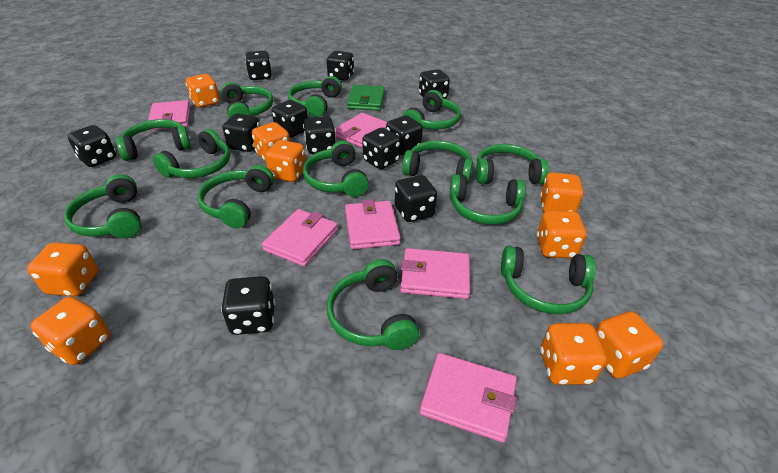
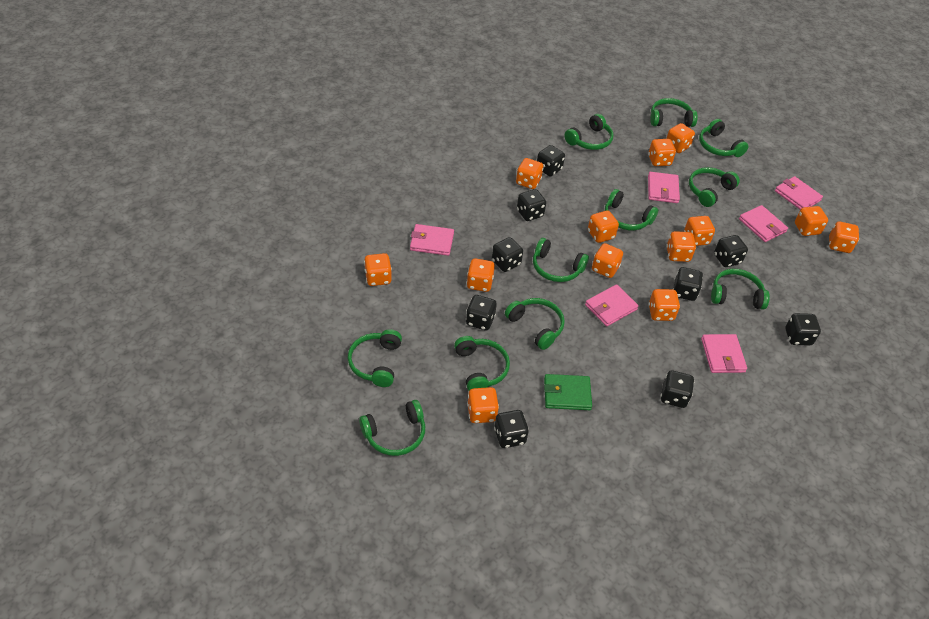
black dice: 11 -> 9
green headphones: 13 -> 11
orange dice: 9 -> 13

